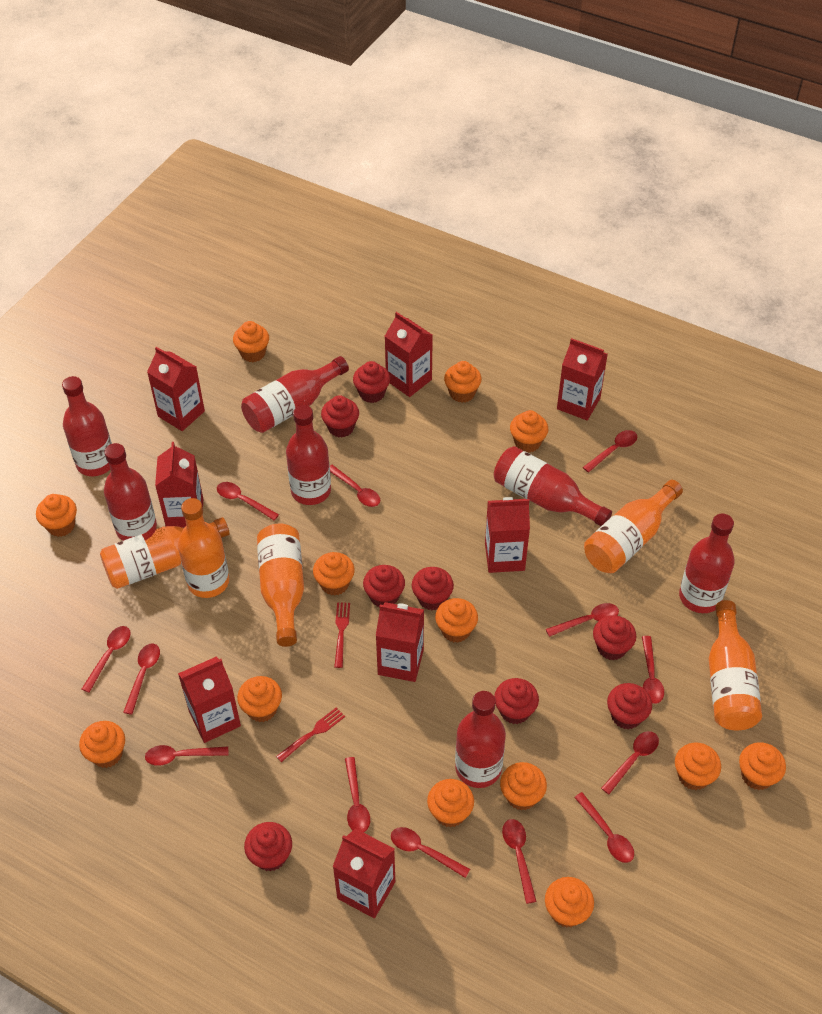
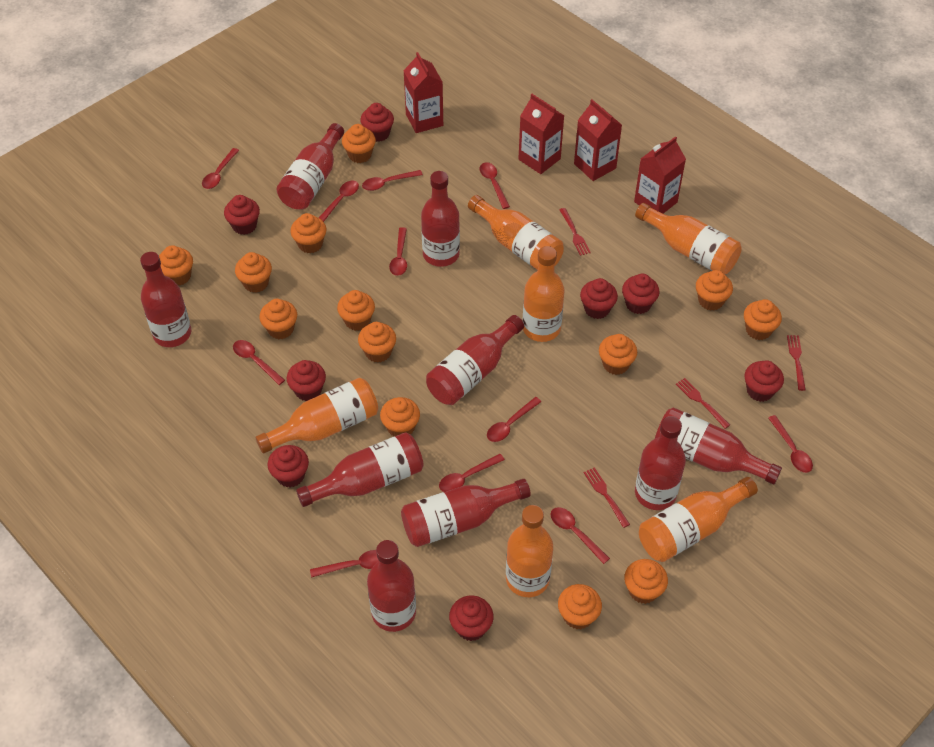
orange bottle: 5 -> 6
red bottle: 7 -> 9
red carton: 8 -> 4
red fork: 2 -> 4
red spoon: 13 -> 11

